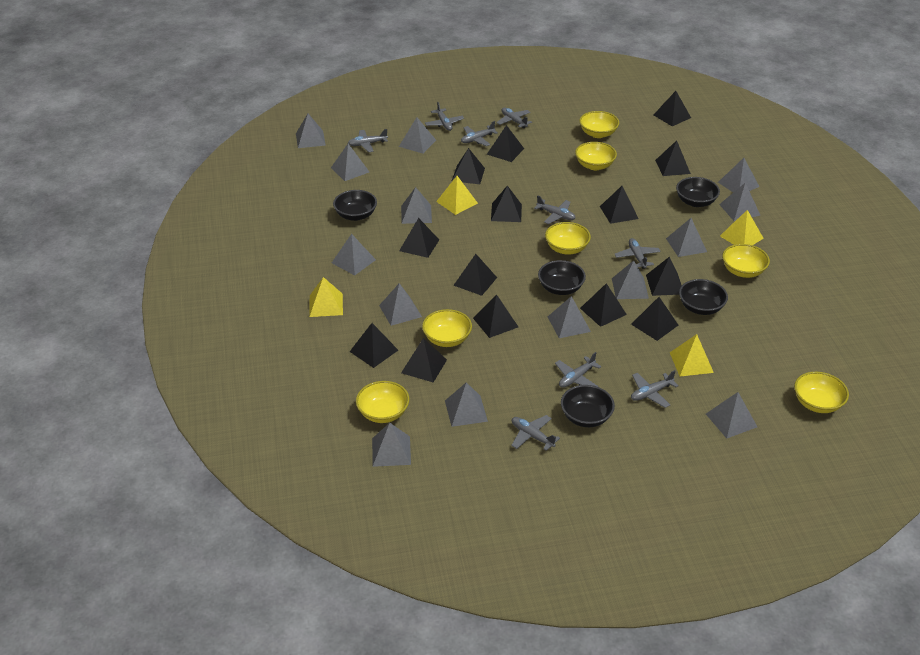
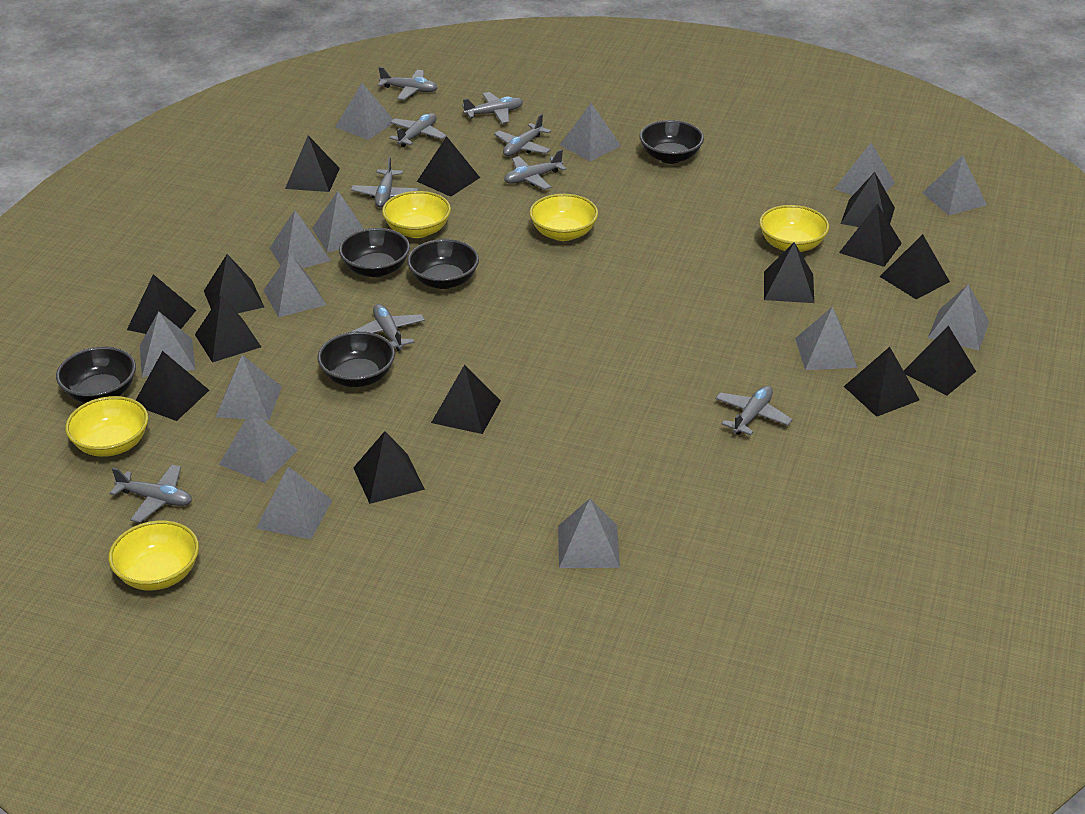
yellow bowl: 7 -> 5
yellow pyramid: 4 -> 0

